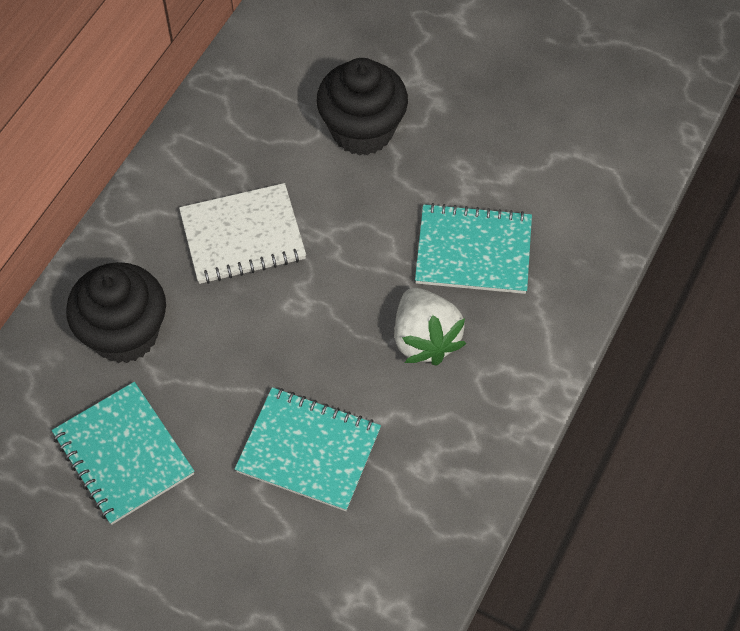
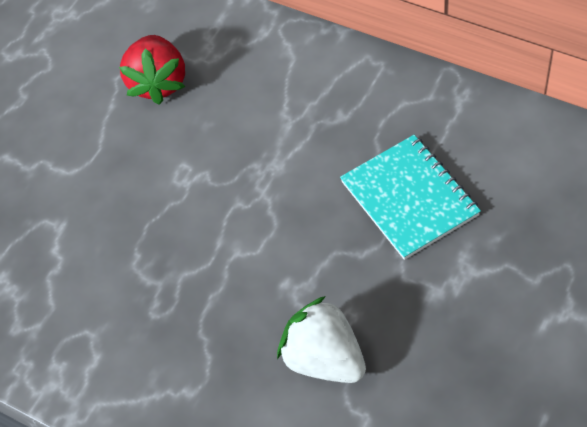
black cupcake: 2 -> 0
red strawberry: 0 -> 1
turquoise notebook: 3 -> 1
white notebook: 1 -> 0

